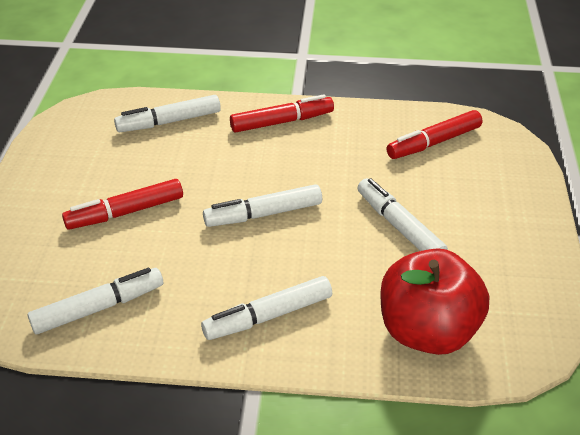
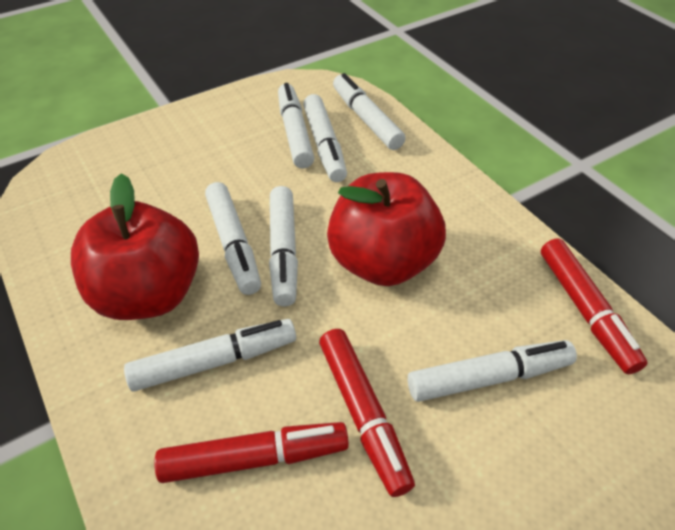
red apple: 1 -> 2
white marker: 5 -> 7

